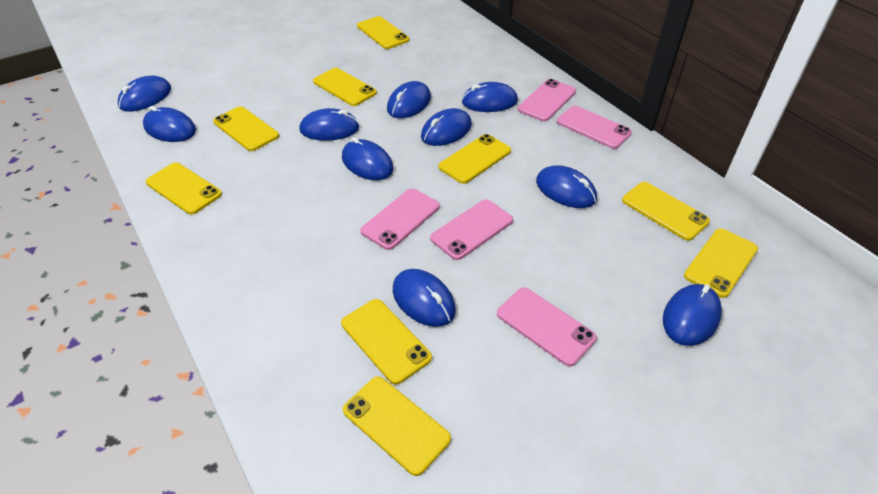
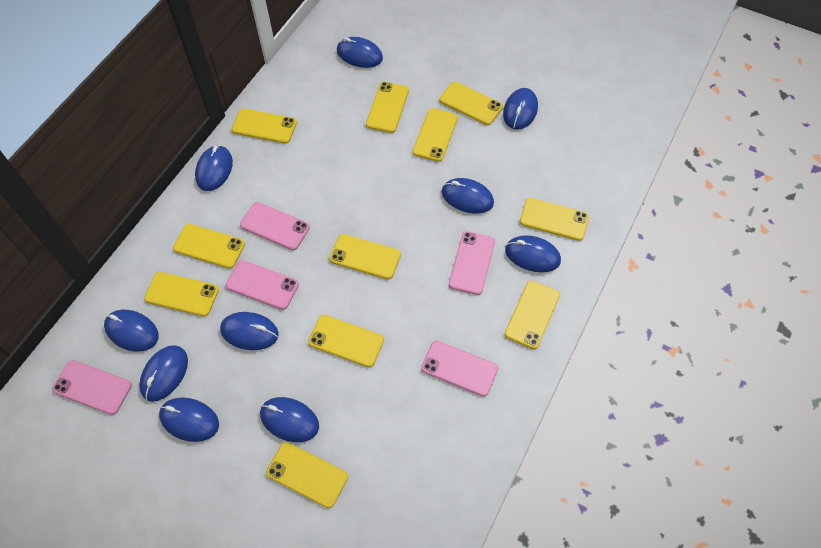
yellow phone: 9 -> 11

